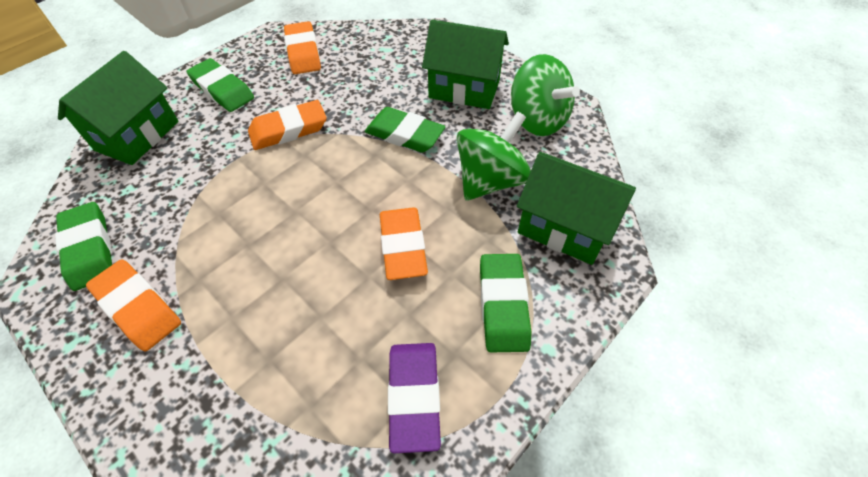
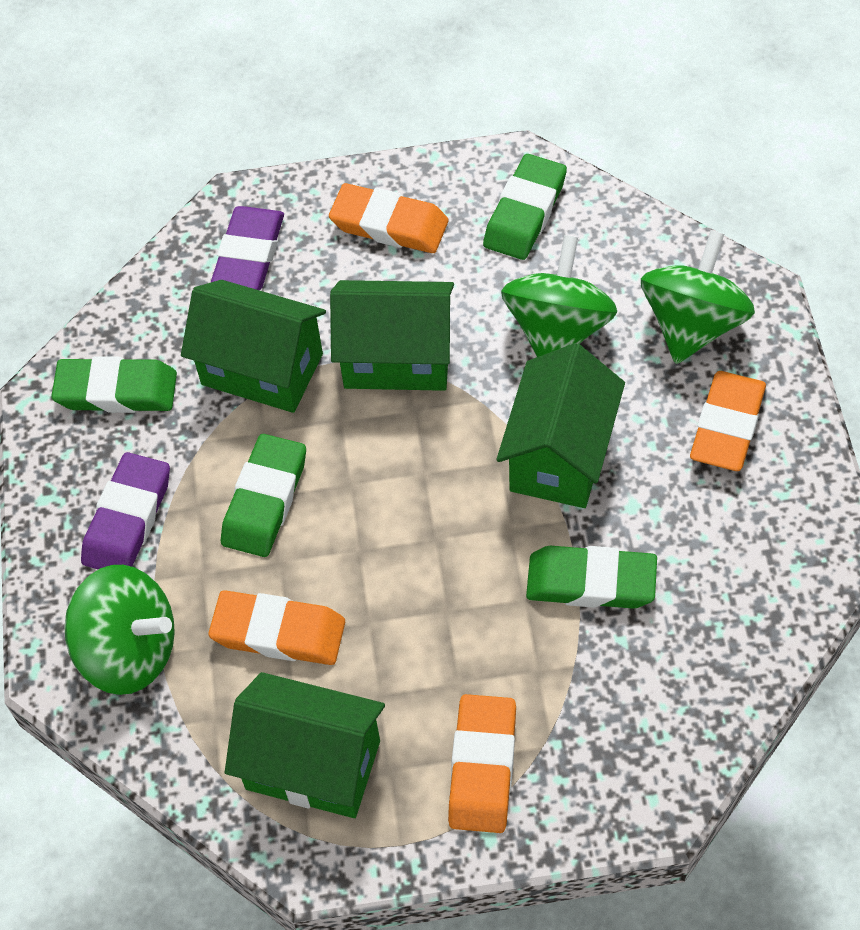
green house: 3 -> 4
green spinning top: 2 -> 3
purple eraser: 1 -> 2

